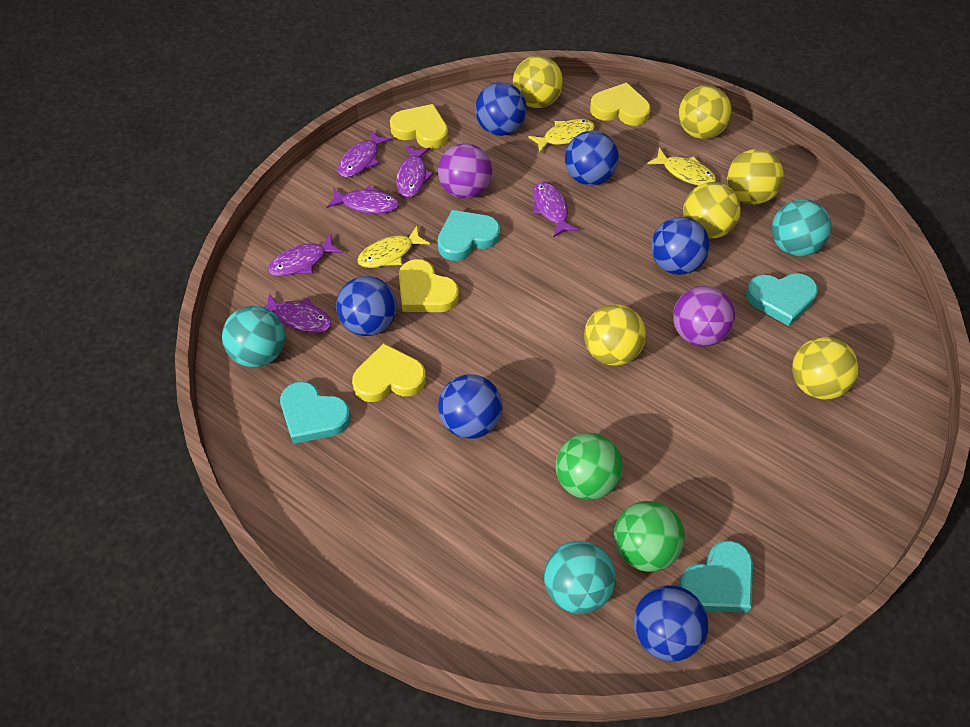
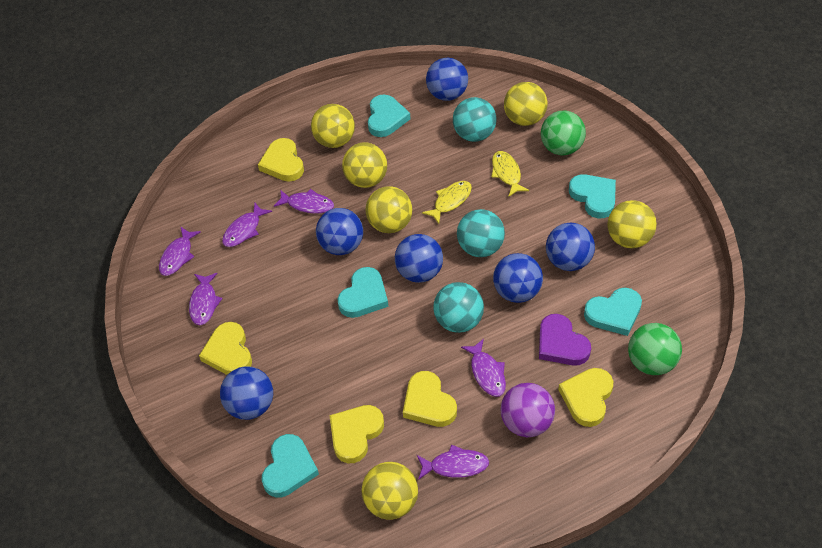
purple ball: 2 -> 1
purple heart: 0 -> 1
turquoise heart: 4 -> 5
yellow fish: 3 -> 2
yellow heart: 4 -> 5

